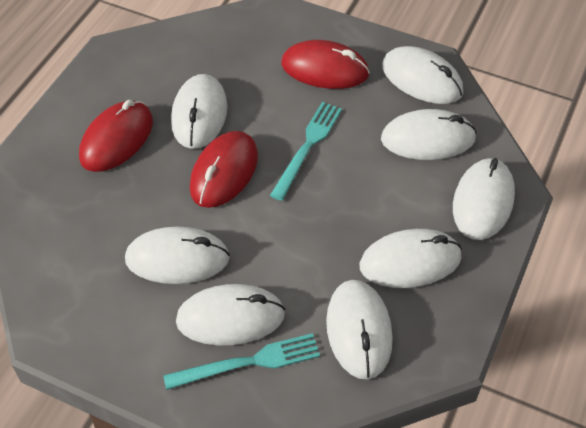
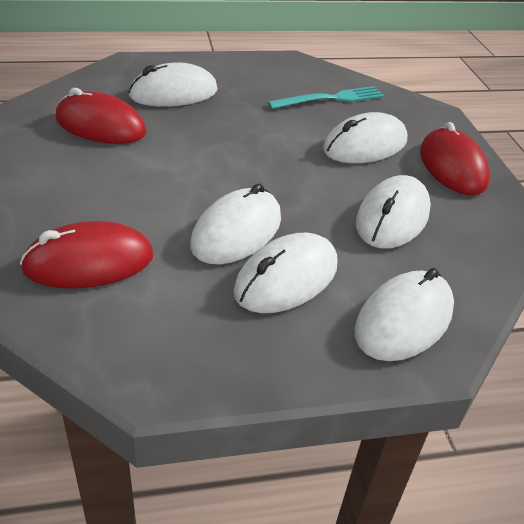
turquoise fork: 2 -> 1
white mouse: 8 -> 6

